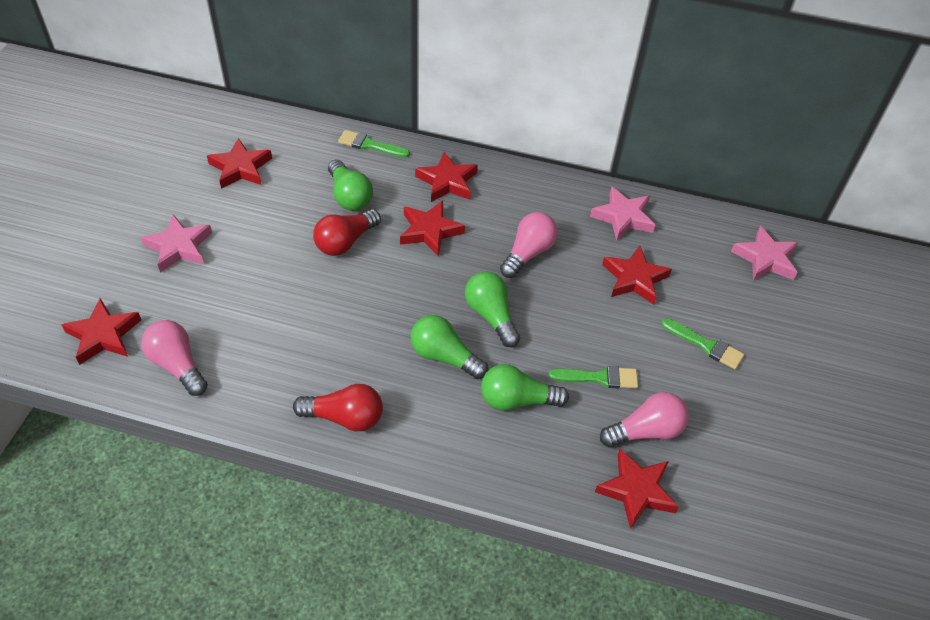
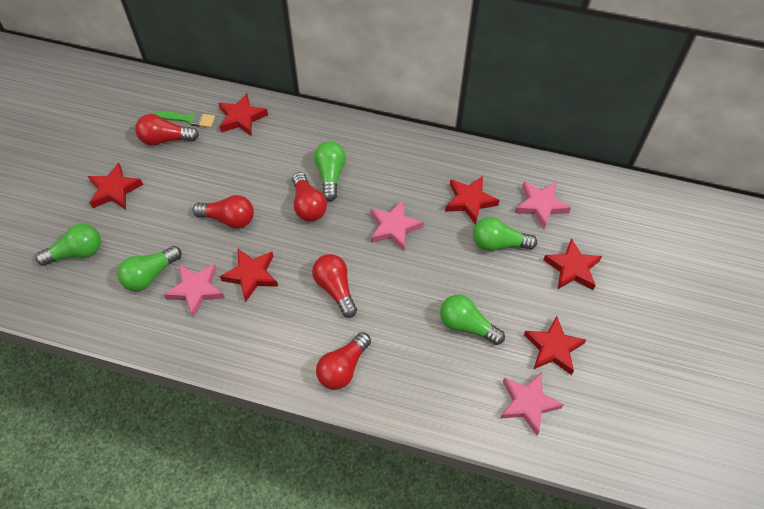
green brush: 3 -> 1
green light bulb: 4 -> 5
pink light bulb: 3 -> 0
pink star: 3 -> 4
red light bulb: 2 -> 5

